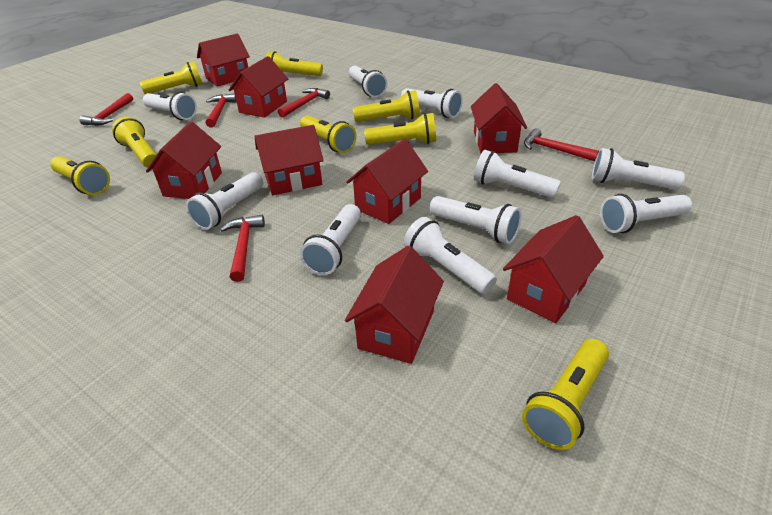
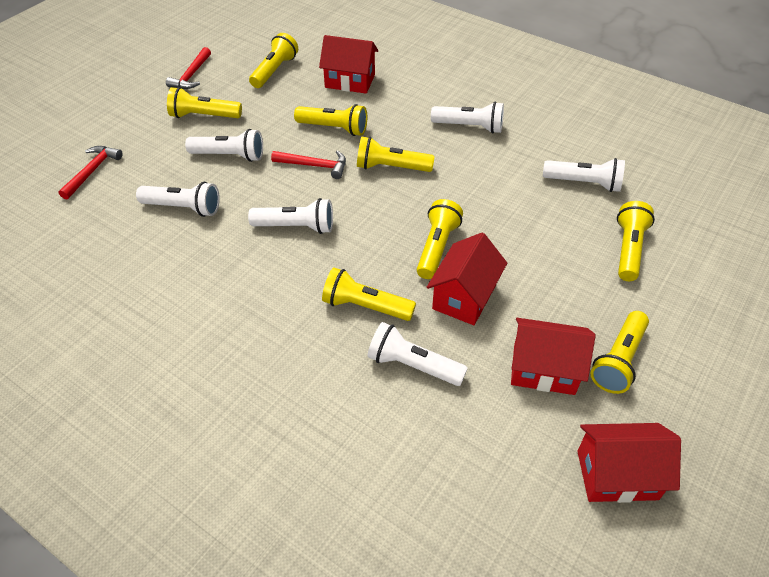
red hammer: 5 -> 3
red house: 8 -> 4
white flashlight: 10 -> 6

